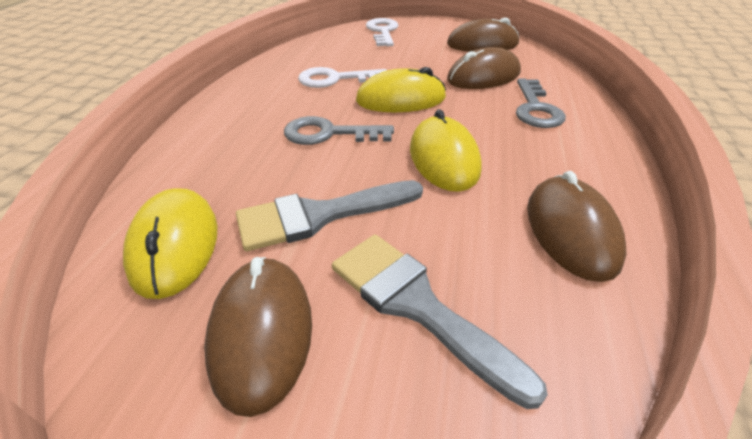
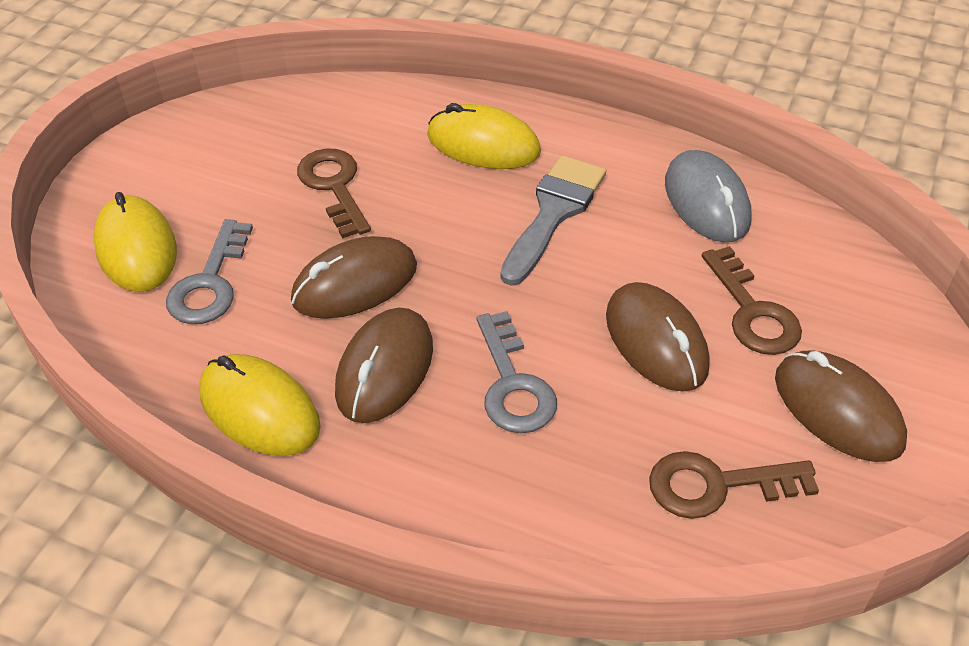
brown key: 0 -> 3
grey brush: 2 -> 1
grey mouse: 0 -> 1
white key: 2 -> 0

